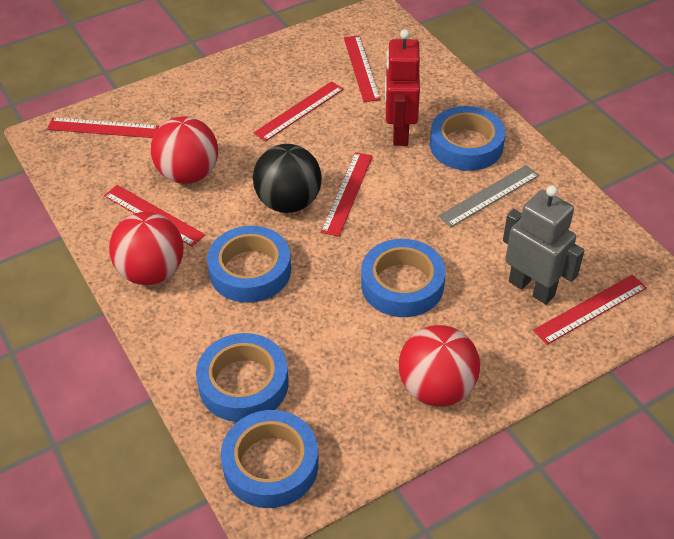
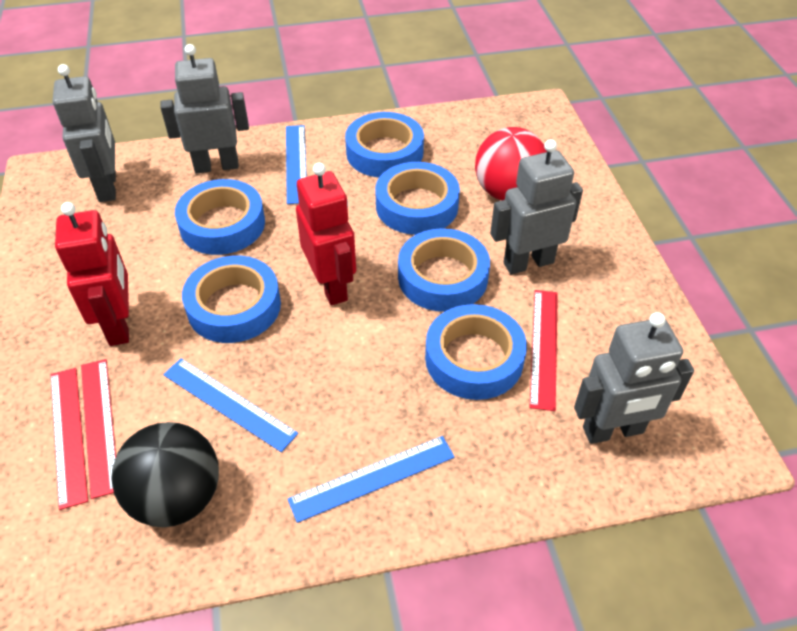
blue ruler: 0 -> 3
blue tape: 5 -> 6
grey robot: 1 -> 4
grey ruler: 1 -> 0
red ball: 3 -> 1
red robot: 1 -> 2
red ruler: 6 -> 3

